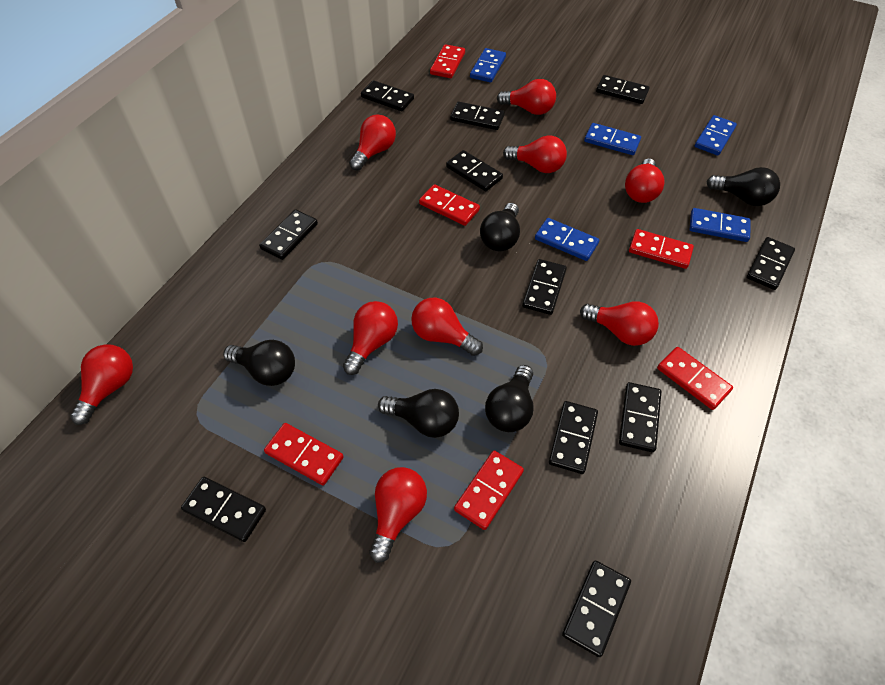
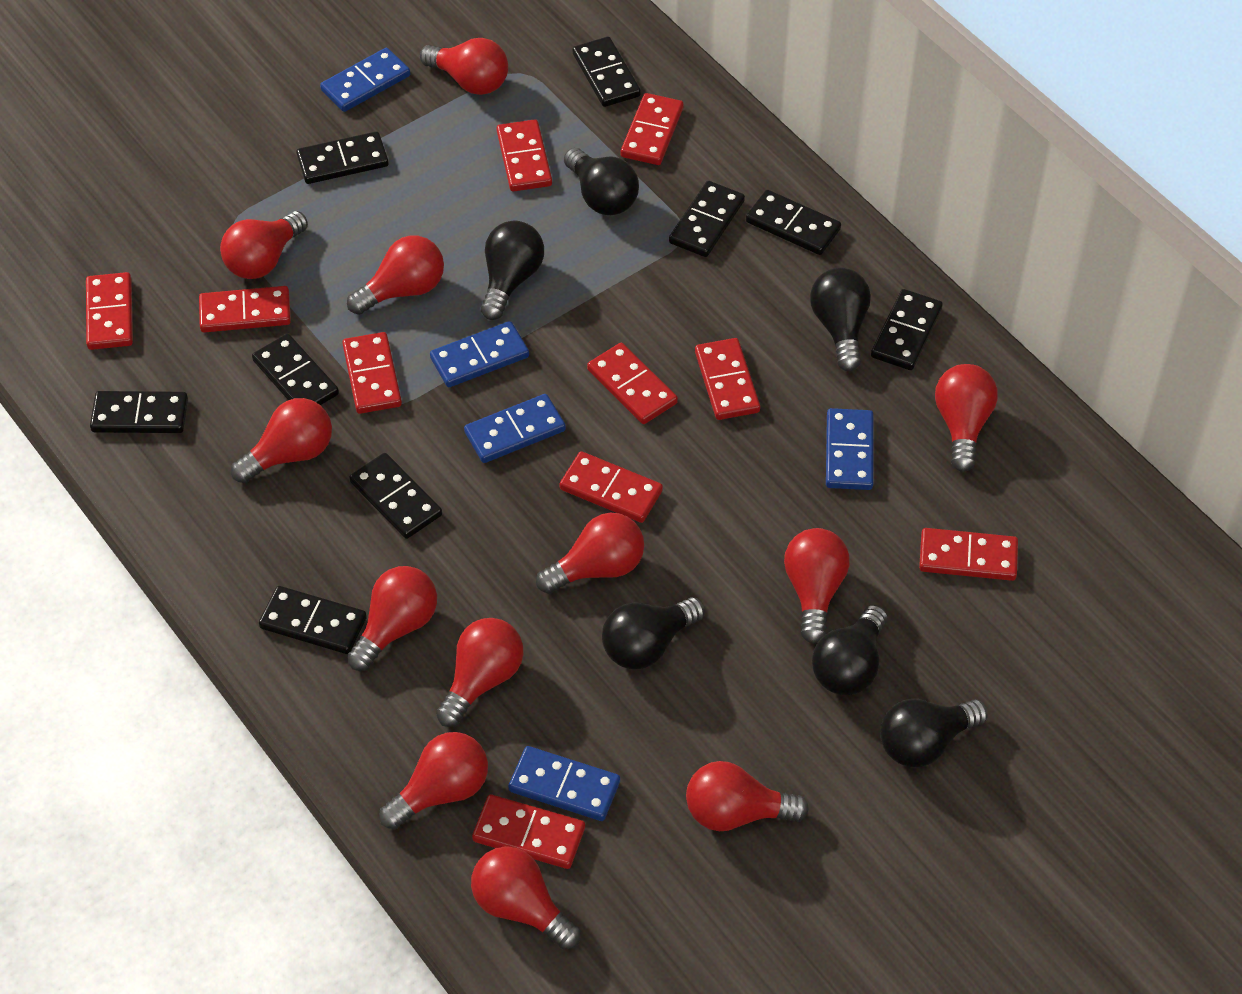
black domino: 11 -> 9
black light bulb: 5 -> 6
red domino: 6 -> 10
red light bulb: 9 -> 12

